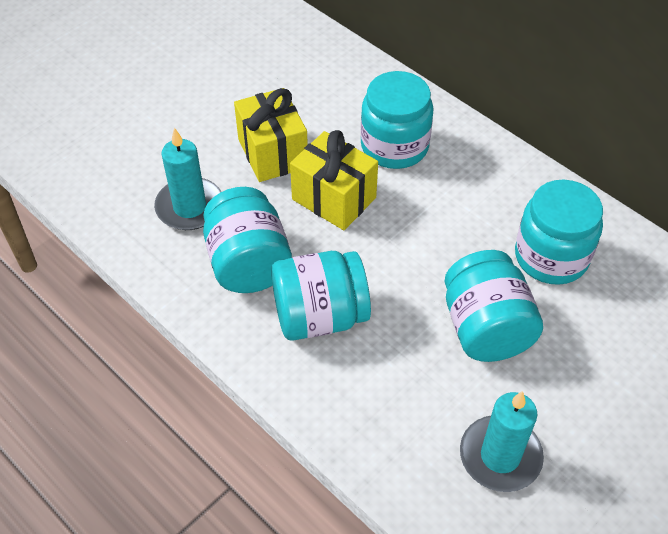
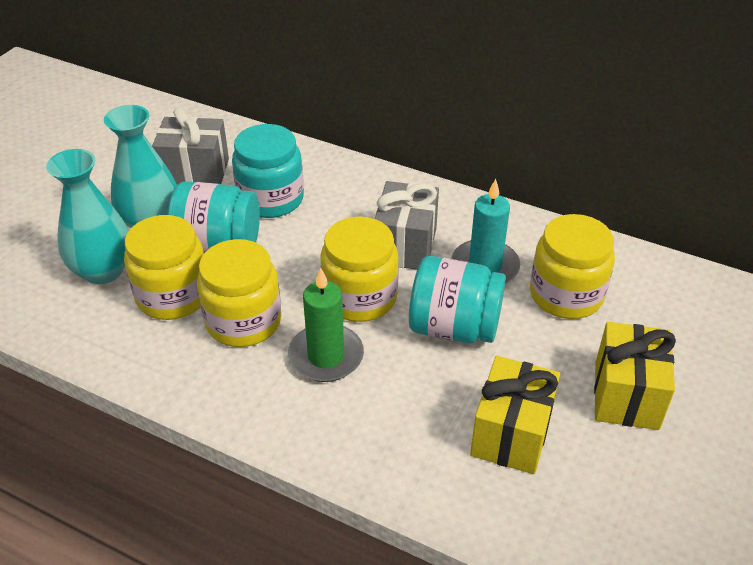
green candle: 0 -> 1
grey gift: 0 -> 2
turquoise candle: 2 -> 1
turquoise jar: 5 -> 3
turquoise vase: 0 -> 2
yellow jar: 0 -> 4

